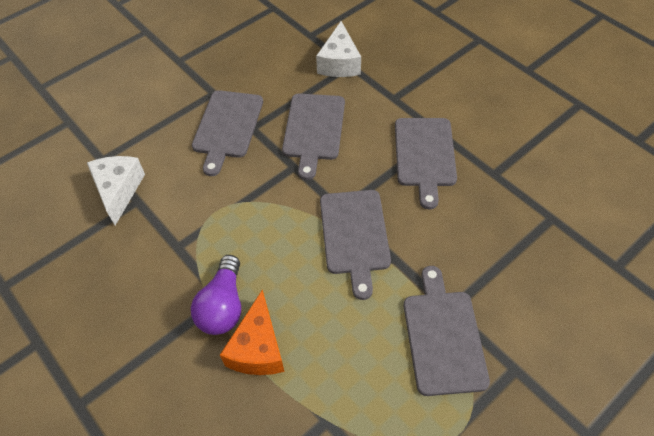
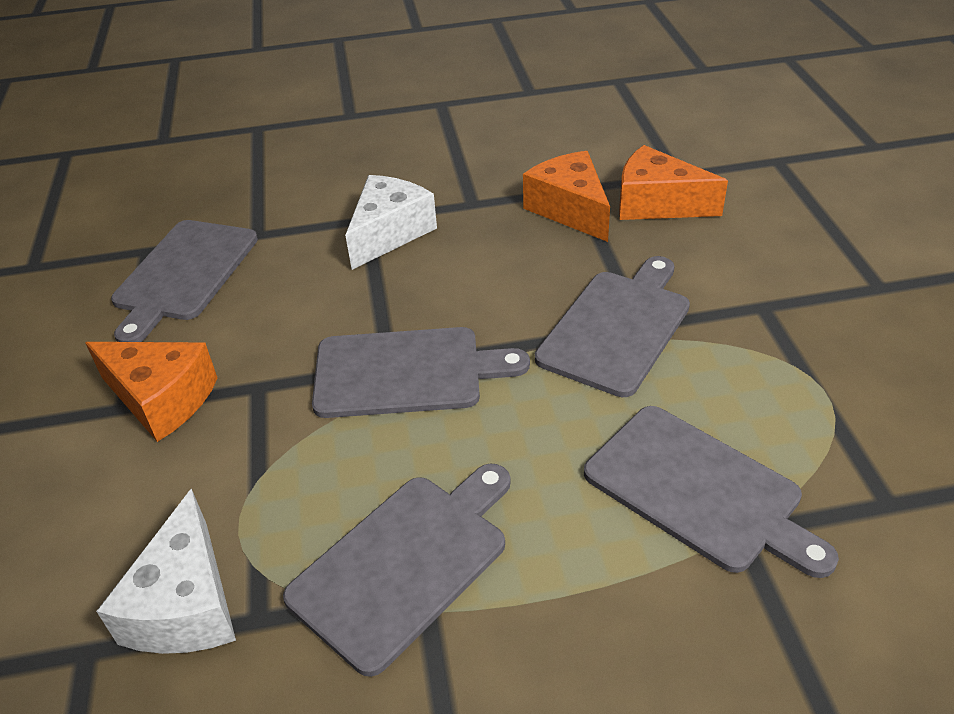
orange cheese: 1 -> 3
purple light bulb: 1 -> 0

